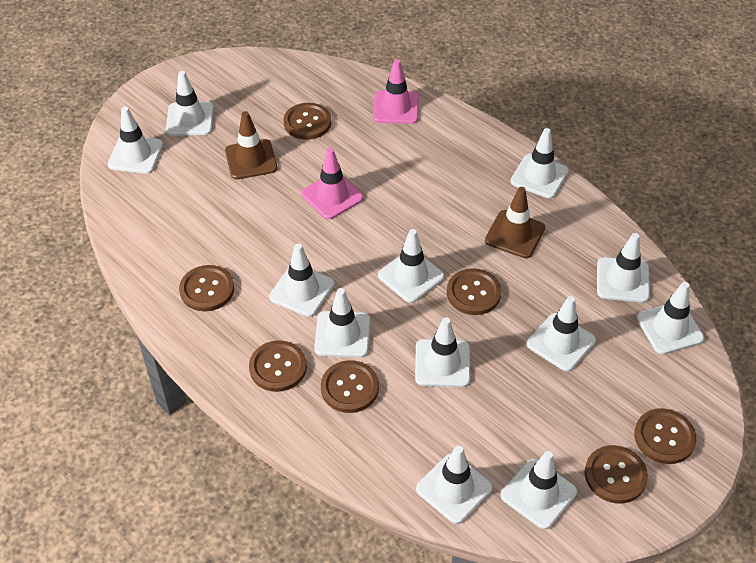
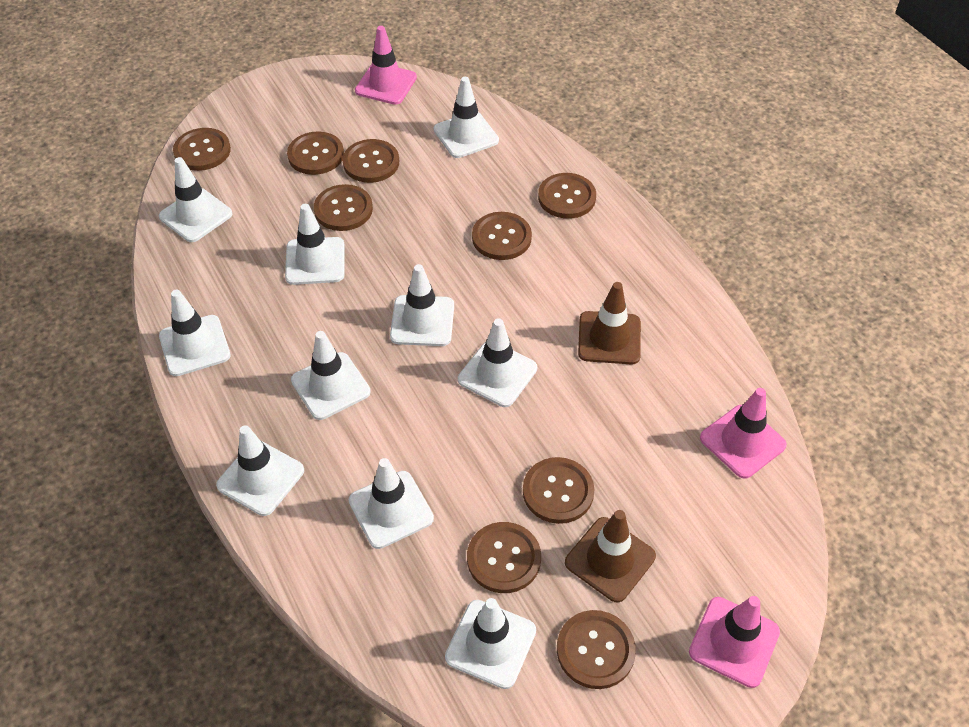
brown button: 7 -> 9
pink traffic cone: 2 -> 3
white traffic cone: 12 -> 10

